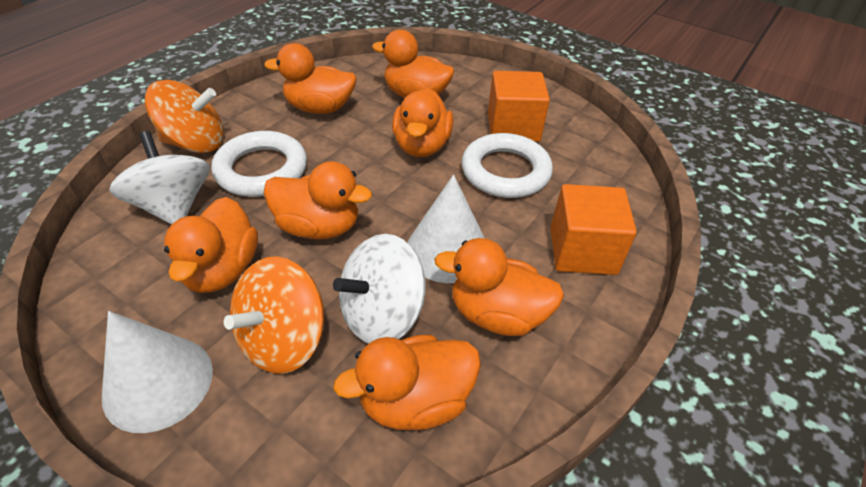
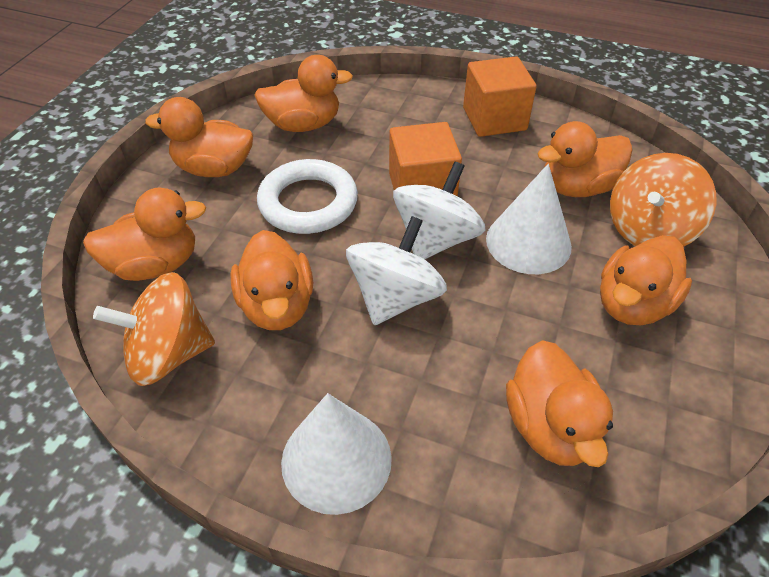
white ring: 2 -> 1

